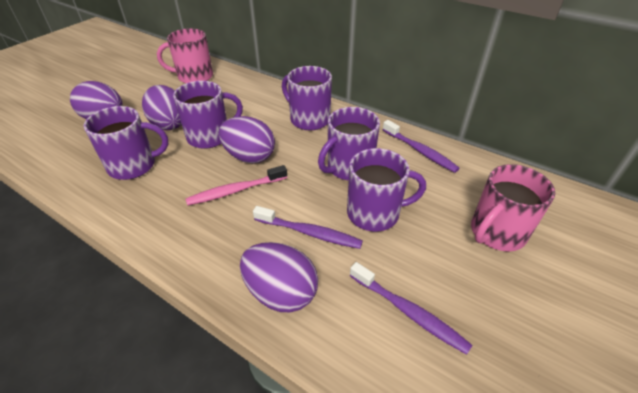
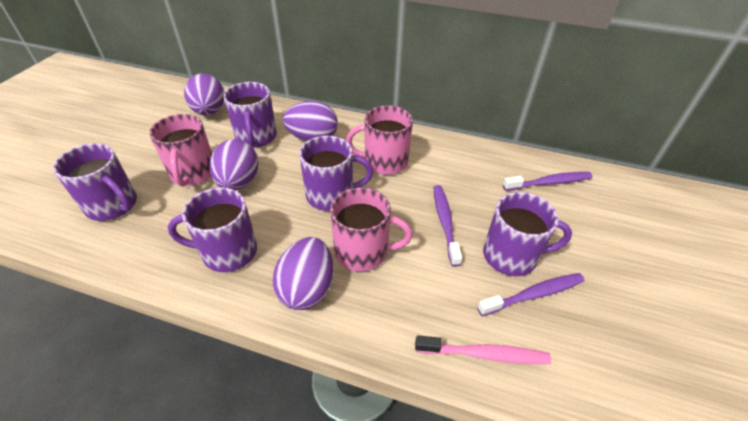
pink mug: 2 -> 3

